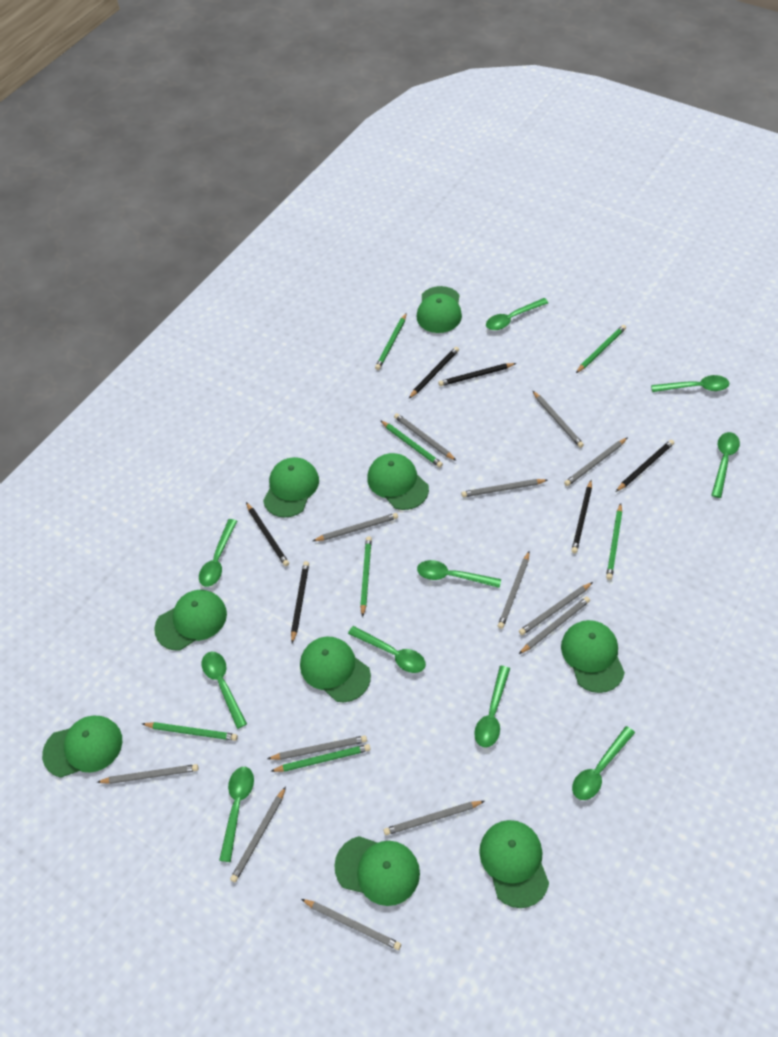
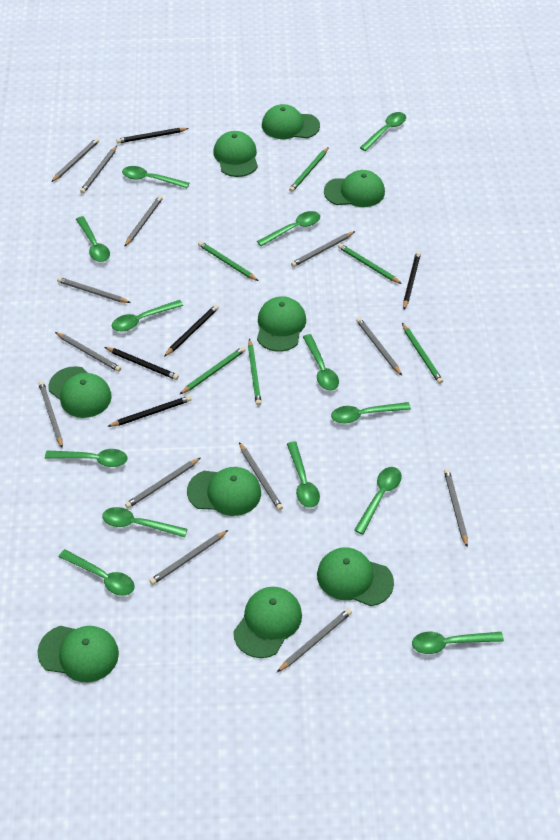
black pencil: 6 -> 5
green pencil: 7 -> 6
green spoon: 10 -> 13

